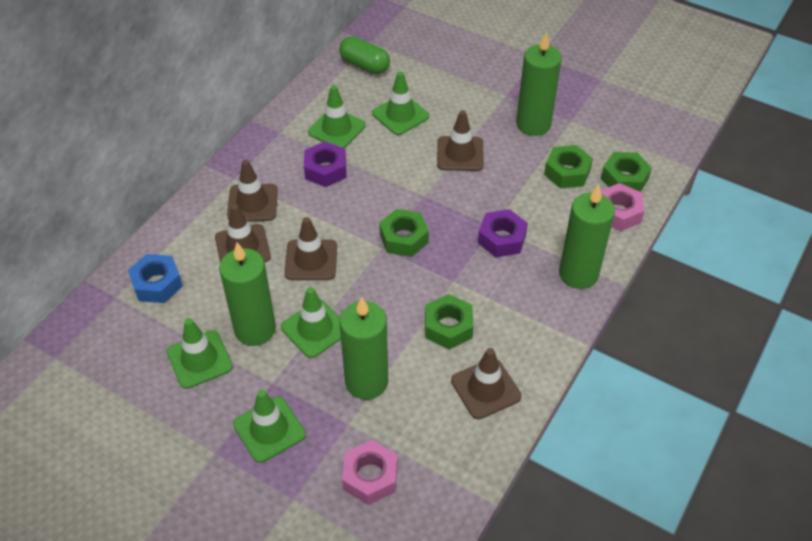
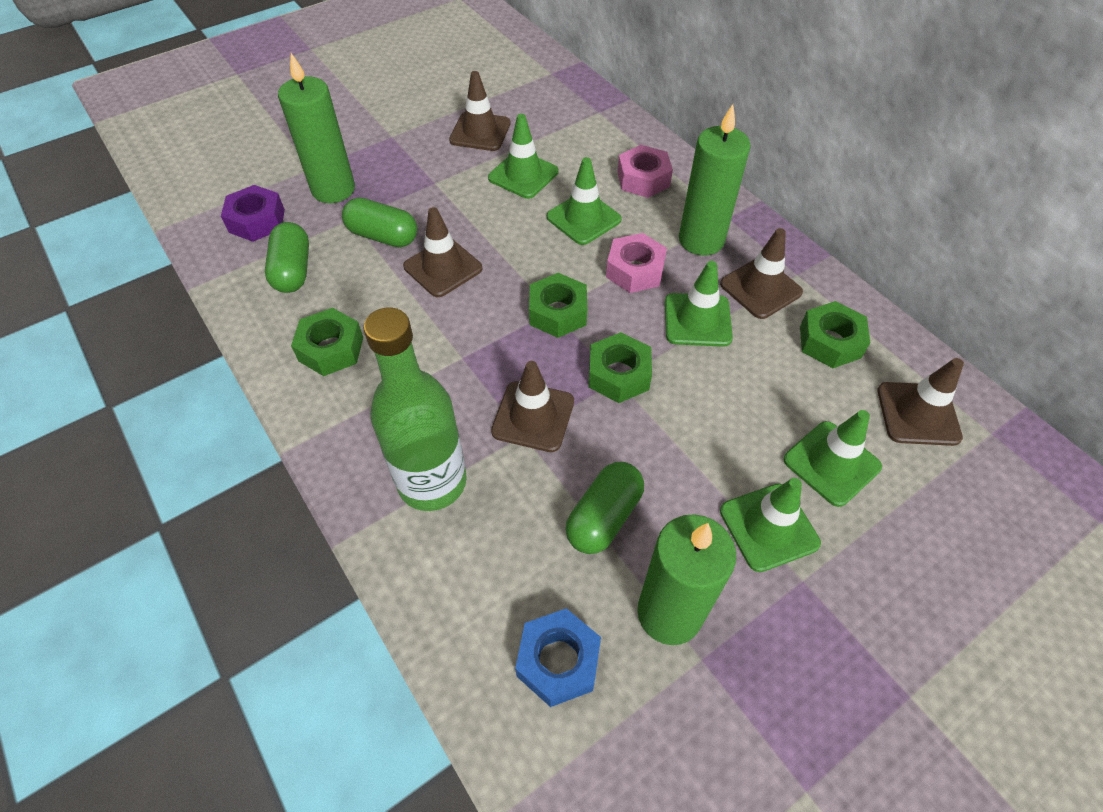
green bottle: 0 -> 1
green candle: 4 -> 3
green capsule: 1 -> 3
purple nut: 2 -> 1

